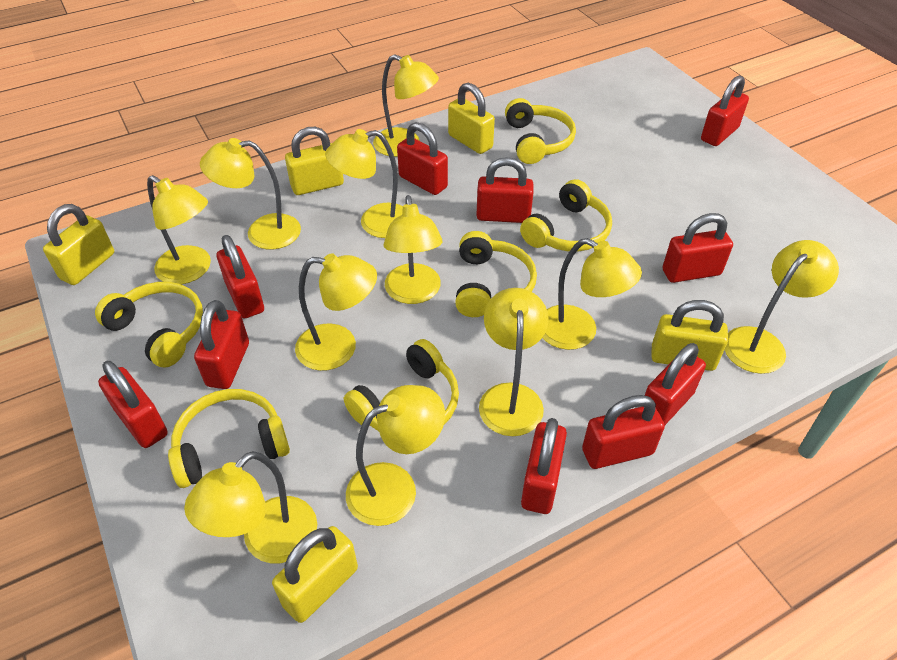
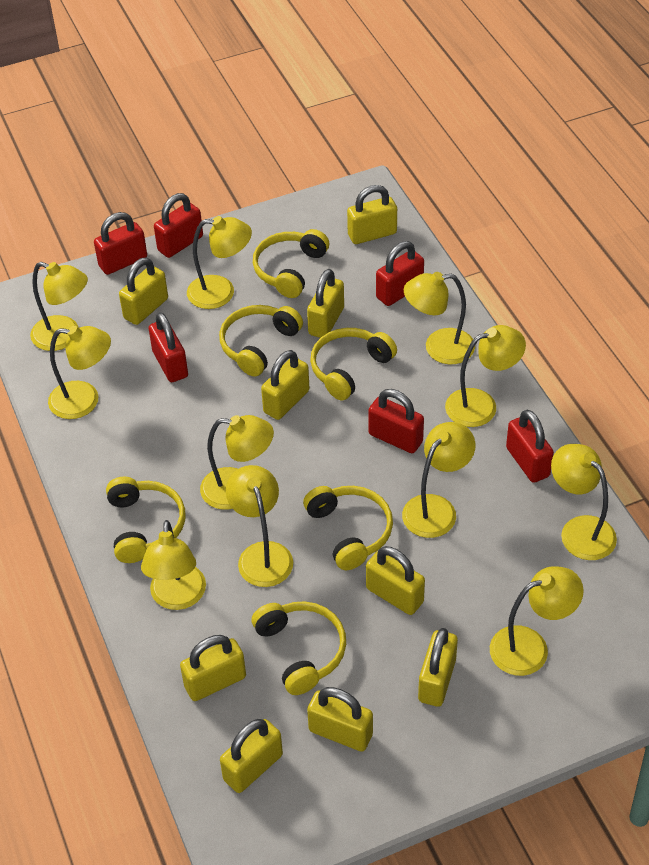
red padlock: 10 -> 6
yellow padlock: 5 -> 9

